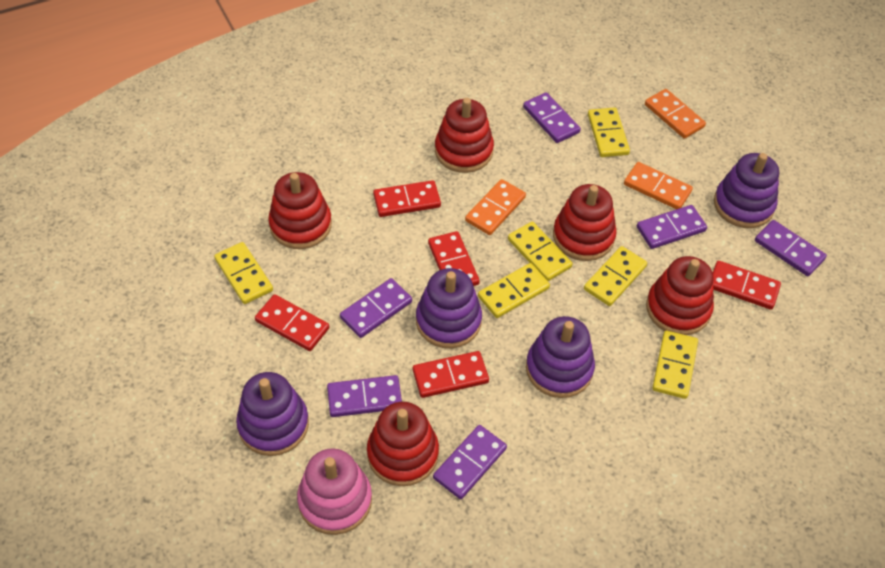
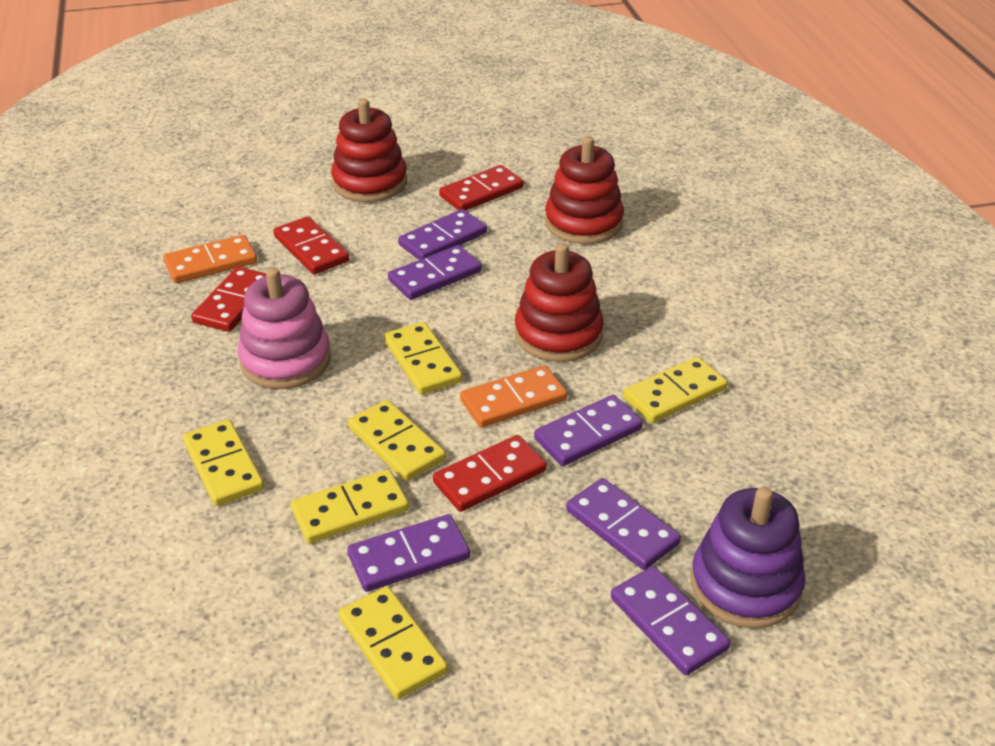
orange domino: 3 -> 2
purple stacking toy: 4 -> 1
red domino: 5 -> 4
red stacking toy: 5 -> 3

